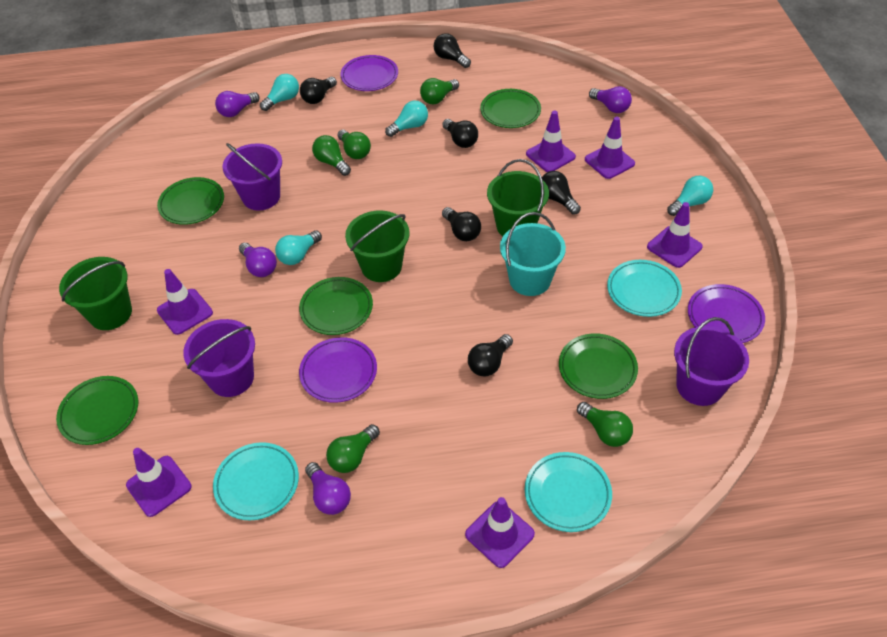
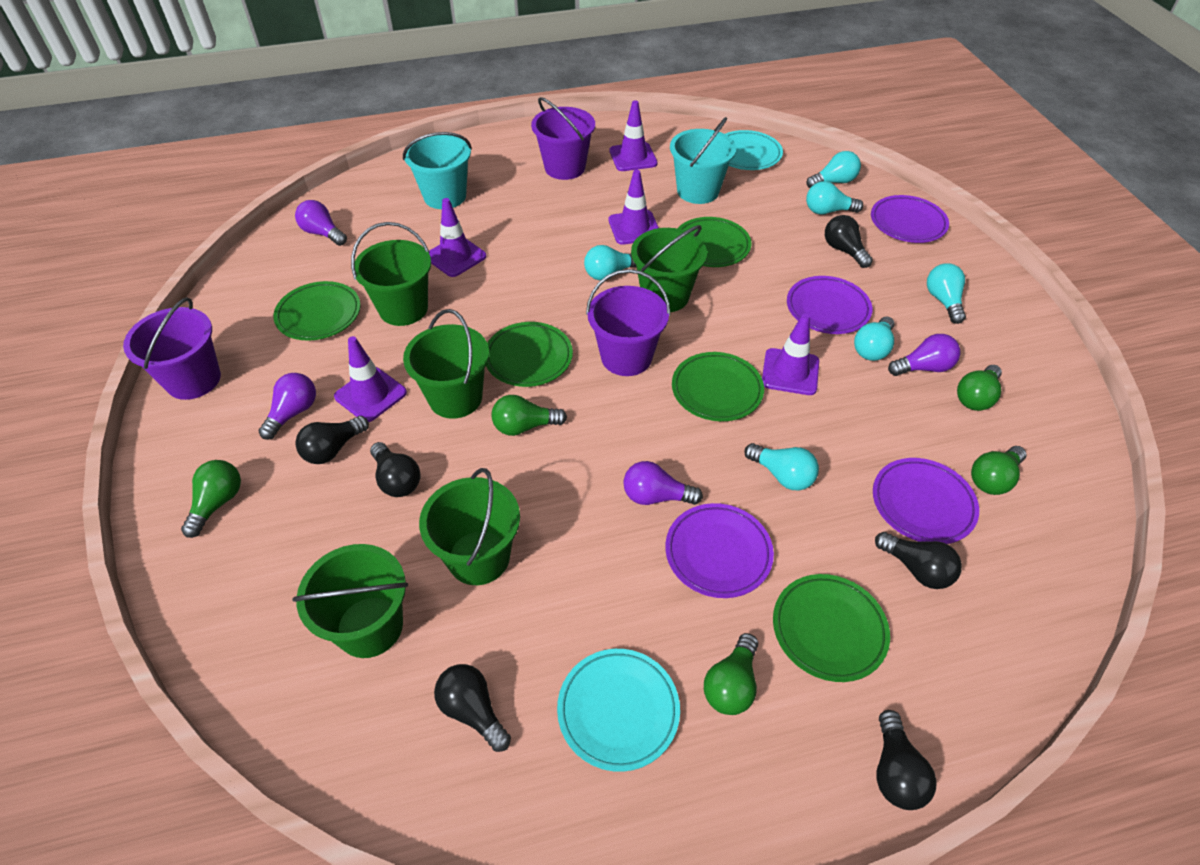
green bucket: 3 -> 5
purple plate: 3 -> 4
purple traffic cone: 6 -> 5
turquoise bucket: 1 -> 2
turquoise light bulb: 4 -> 6
turquoise plate: 3 -> 2

